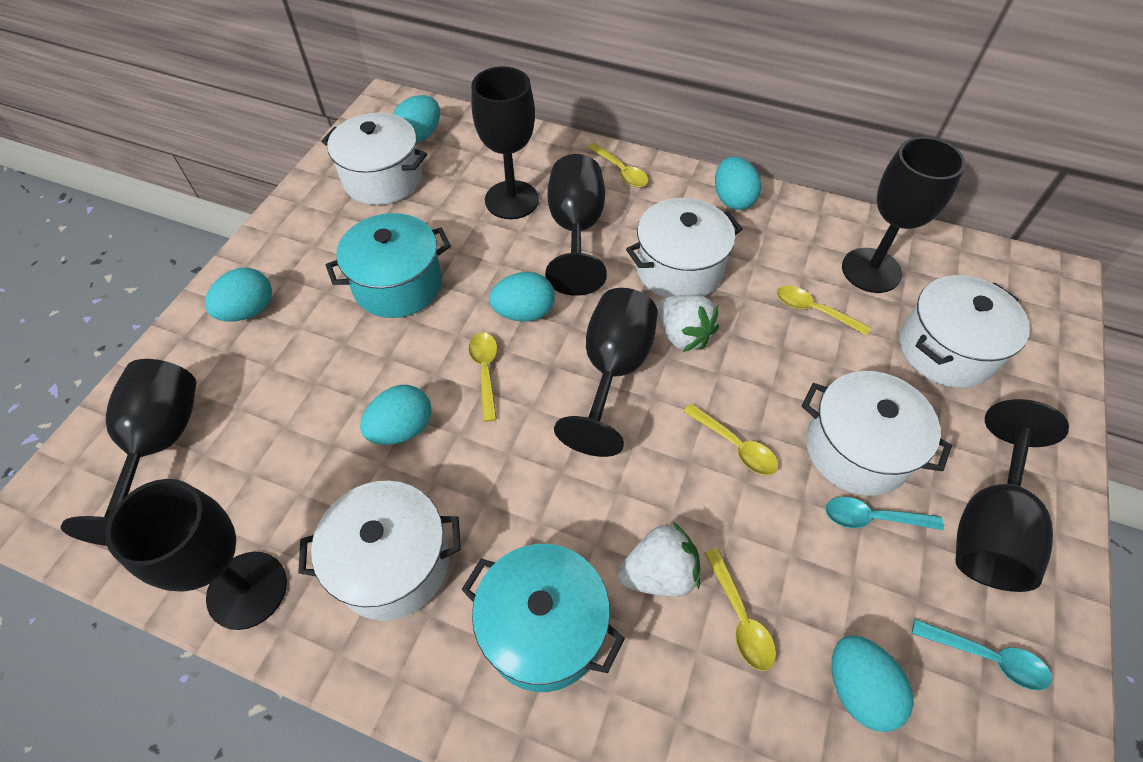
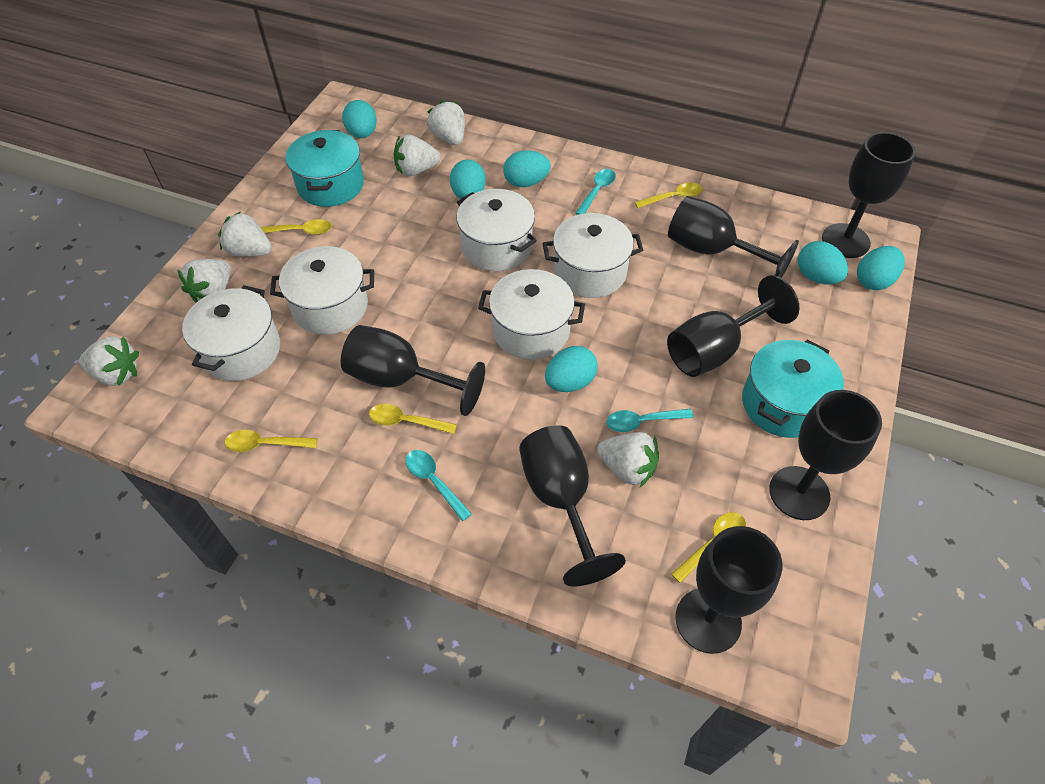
turquoise spoon: 2 -> 3
white strawberry: 2 -> 6

